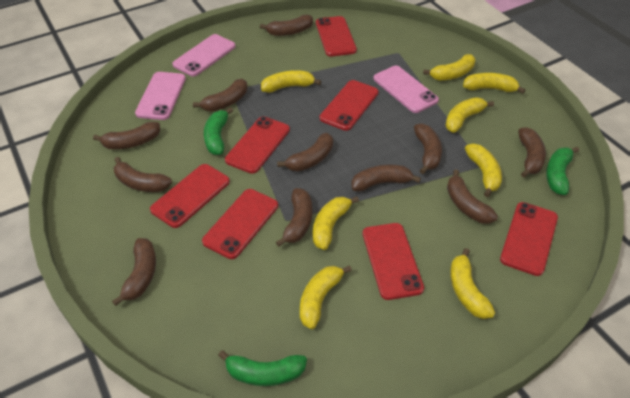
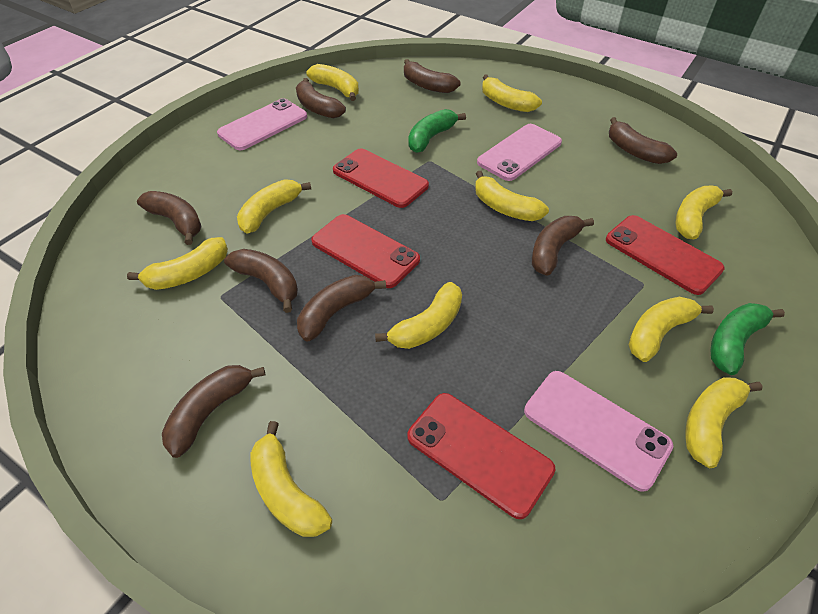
brown banana: 11 -> 8
green banana: 3 -> 2
red phone: 7 -> 4
yellow banana: 8 -> 10

